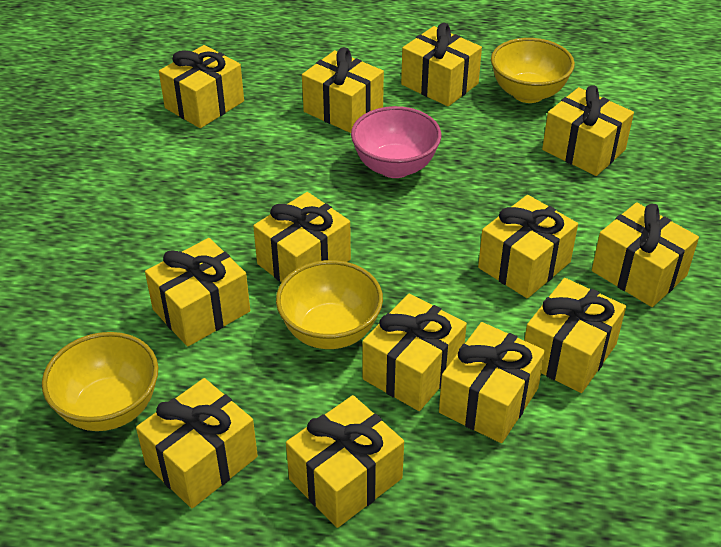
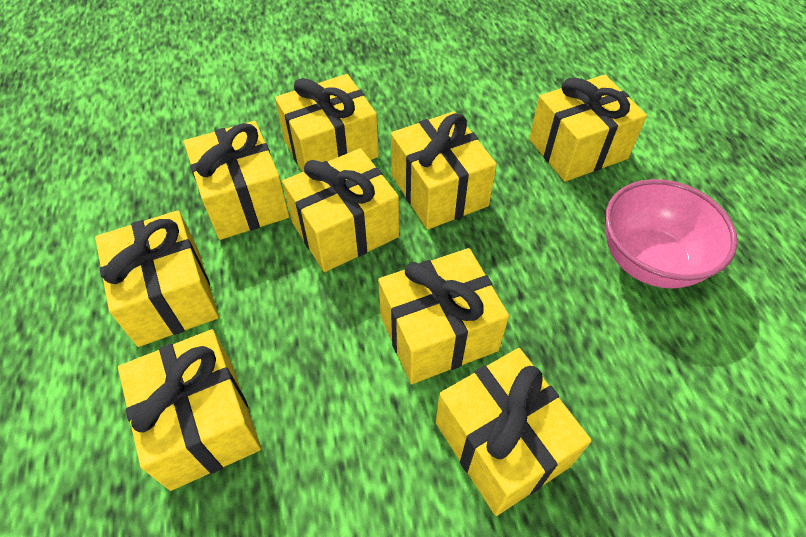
yellow bowl: 3 -> 0
yellow gift: 13 -> 9

